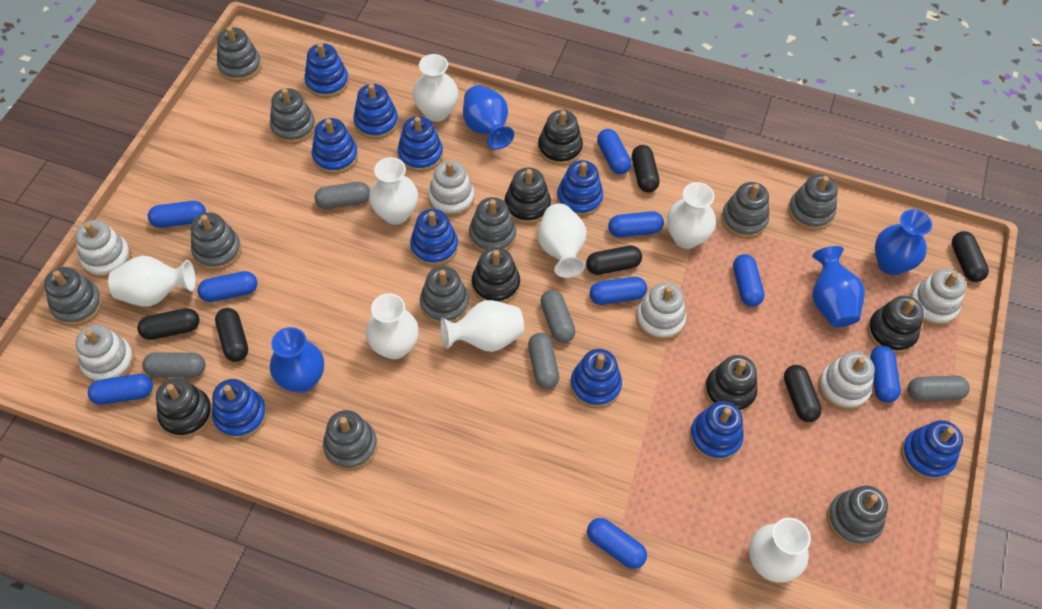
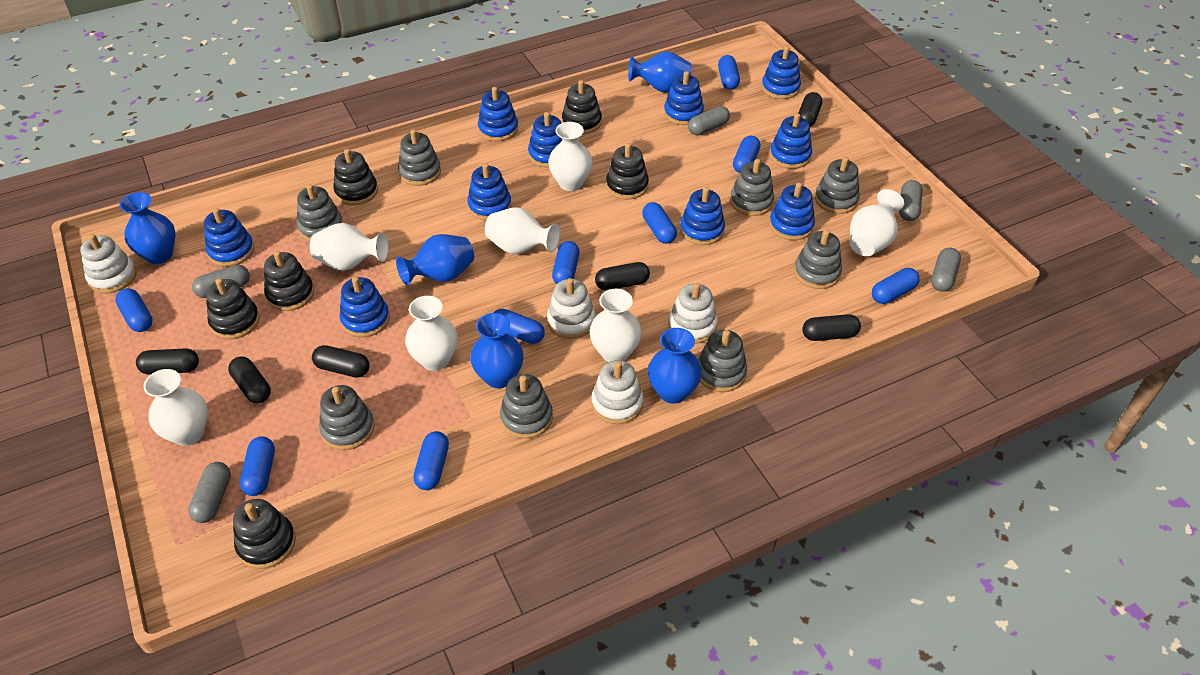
blue vase: 4 -> 5
grey stacking toy: 10 -> 8
white stacking toy: 6 -> 4
white vase: 8 -> 7

